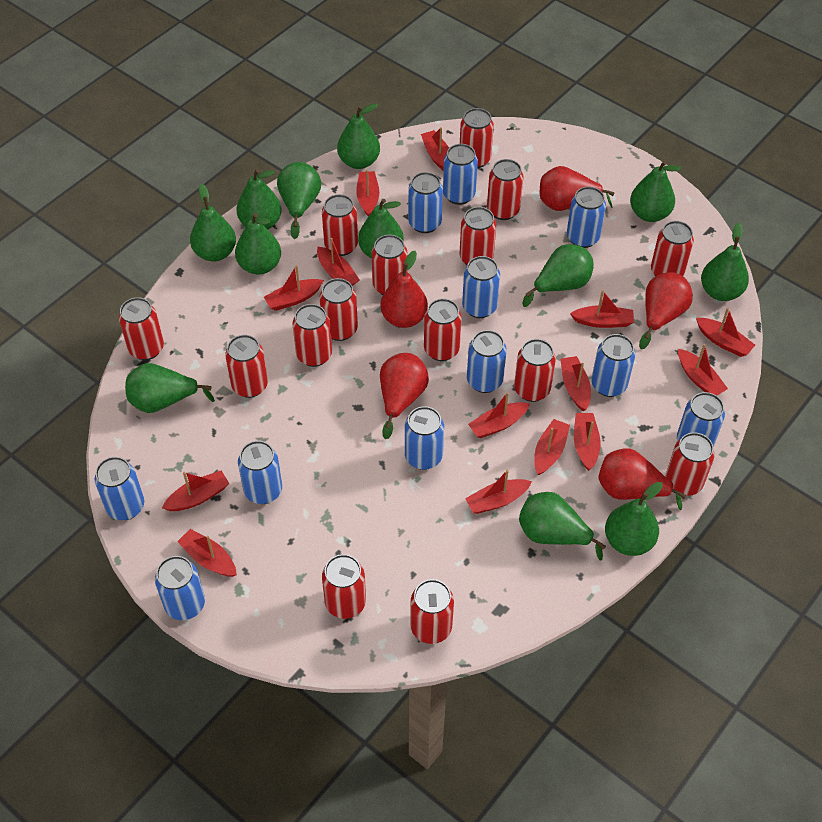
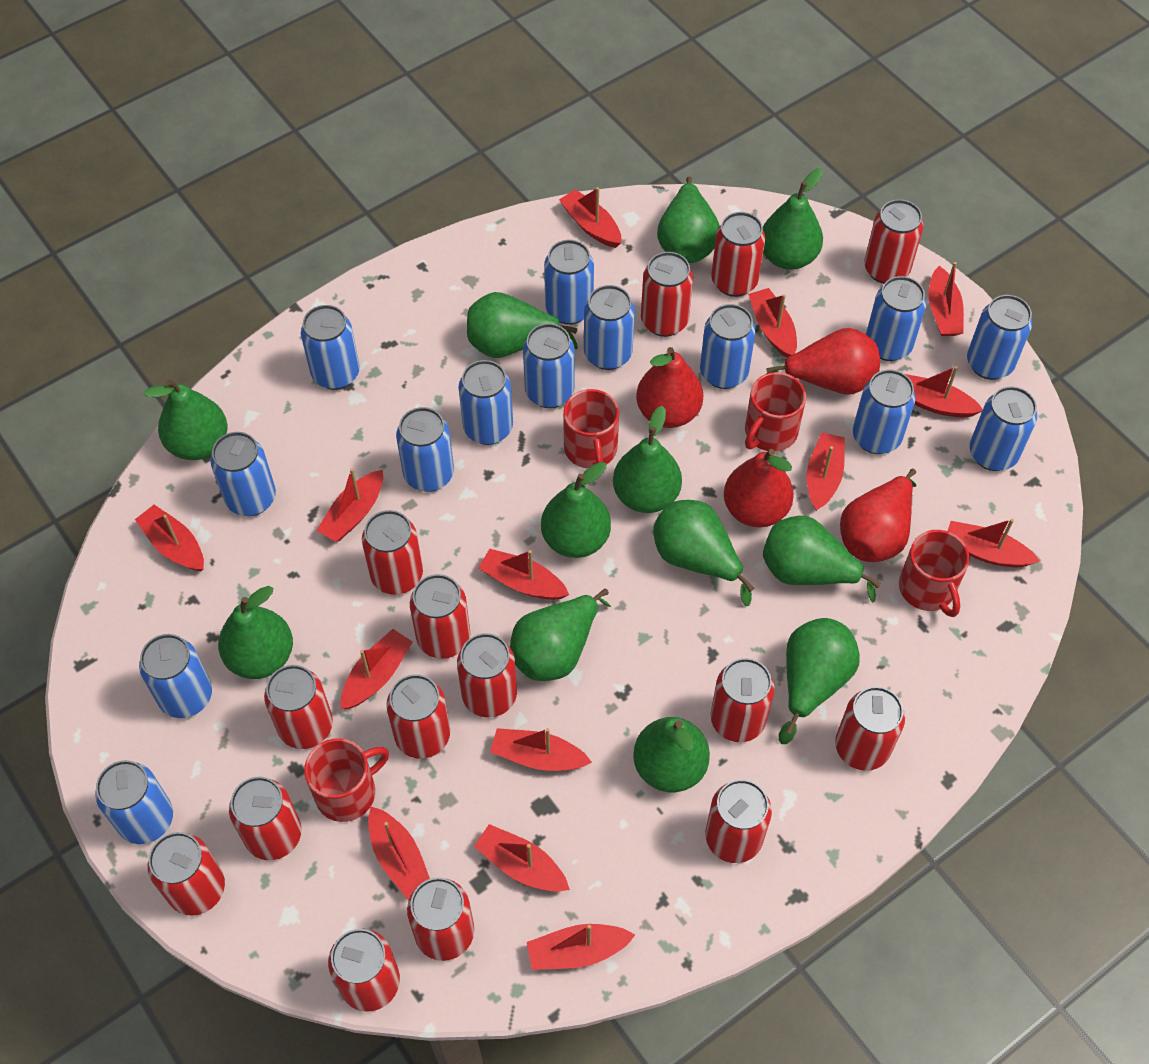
blue can: 11 -> 14
red mug: 0 -> 4
red pear: 5 -> 4

